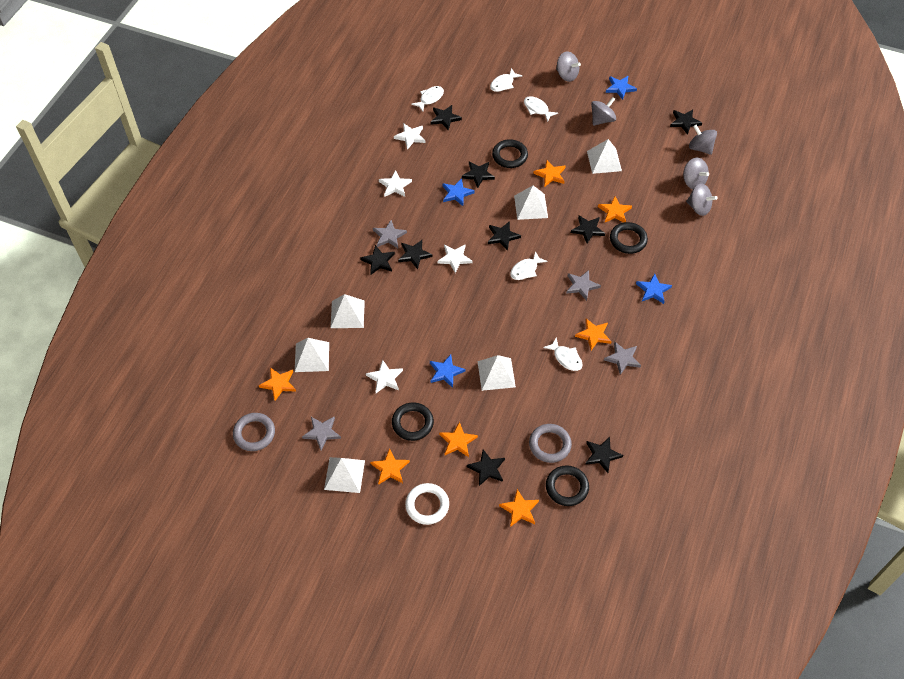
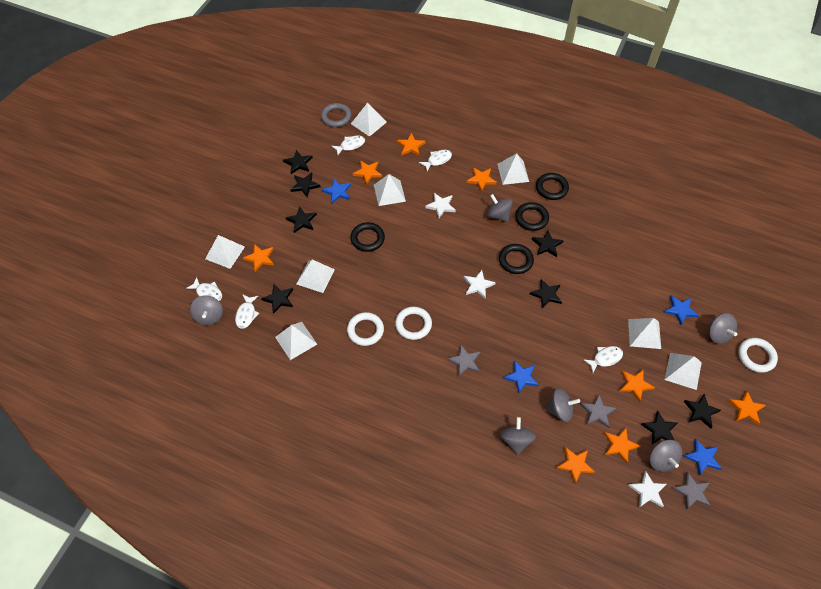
black star: 9 -> 8
grey ring: 2 -> 1
grey spinning top: 5 -> 6
grey star: 4 -> 3
orange star: 7 -> 8
white pyramid: 6 -> 8
white ring: 1 -> 3
white star: 4 -> 3

